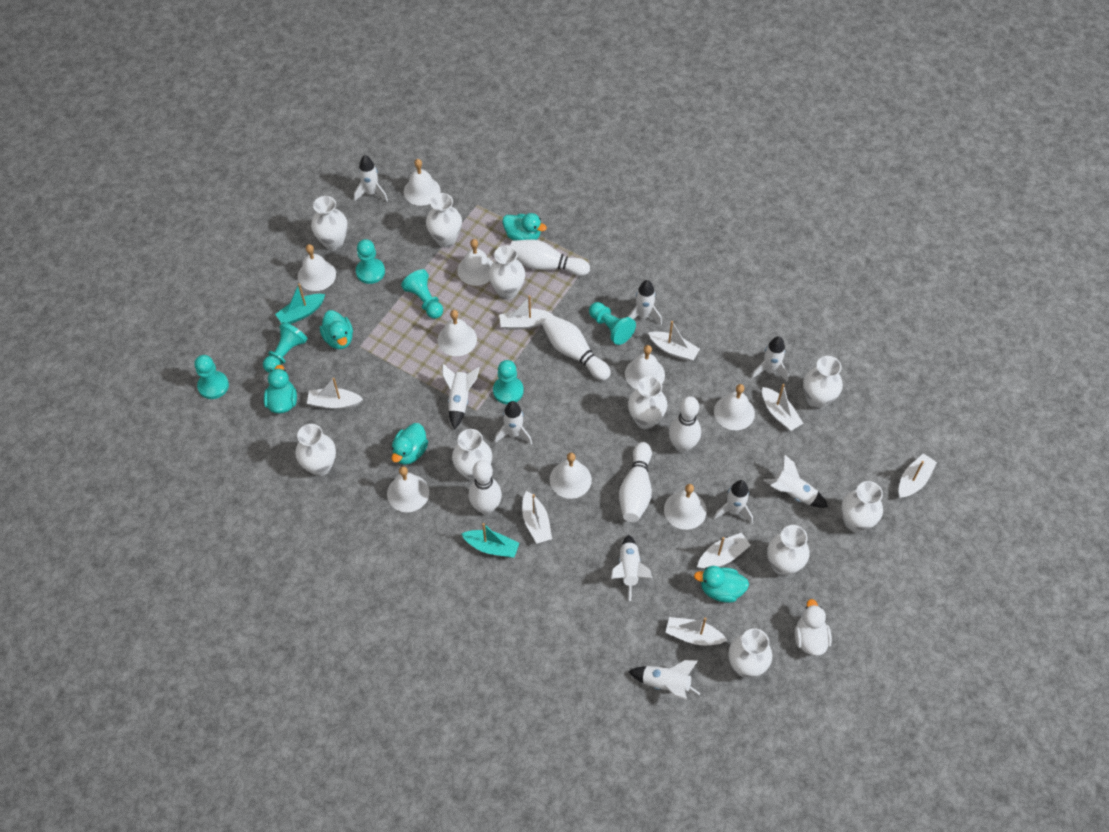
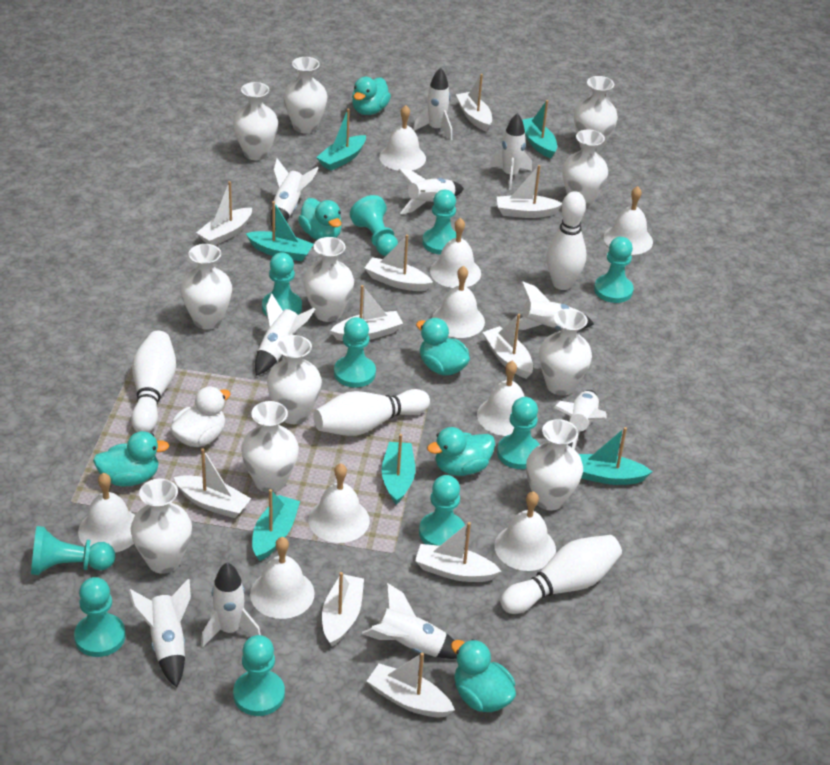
turquoise boat: 2 -> 6
turquoise duck: 5 -> 6
turquoise pawn: 6 -> 10
white boat: 8 -> 10
white bowling pin: 5 -> 4
white rocket: 9 -> 10
white vase: 10 -> 11

